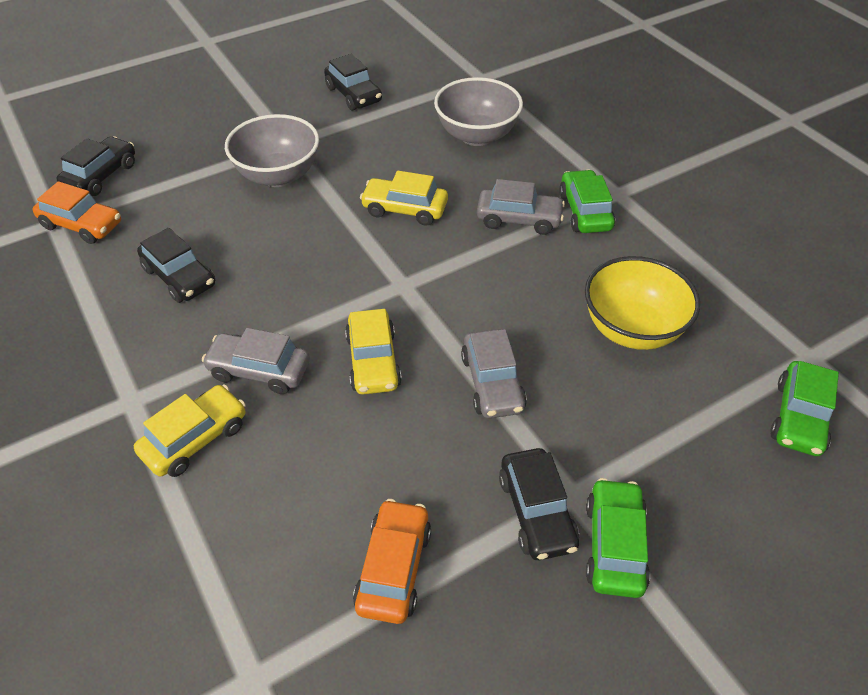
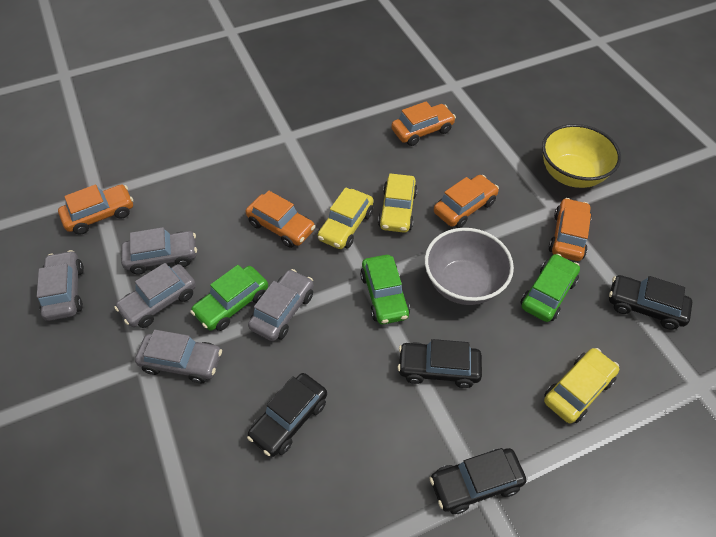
grey bowl: 2 -> 1
grey car: 3 -> 5
orange car: 2 -> 5

